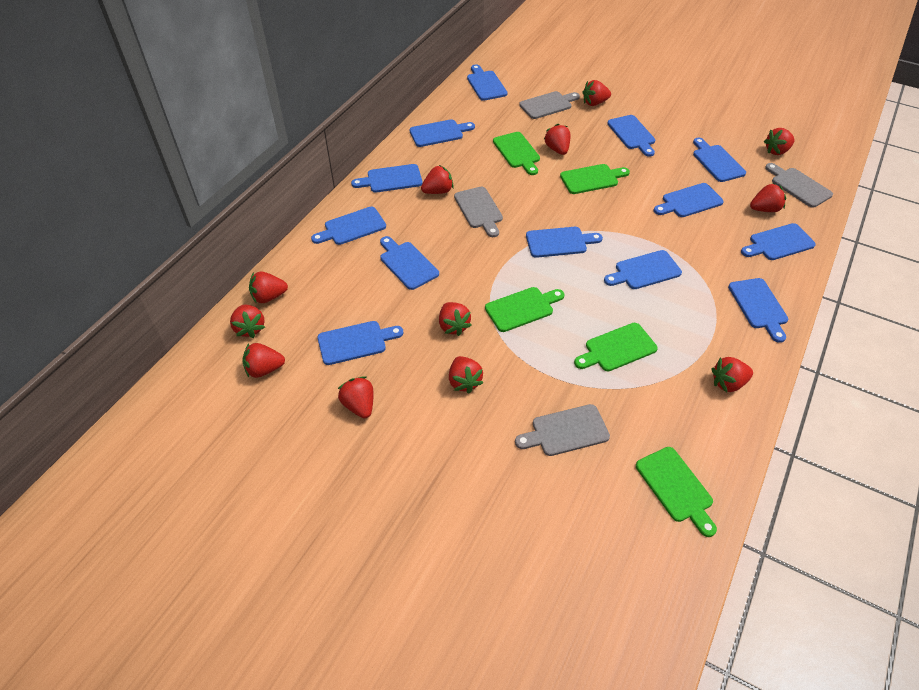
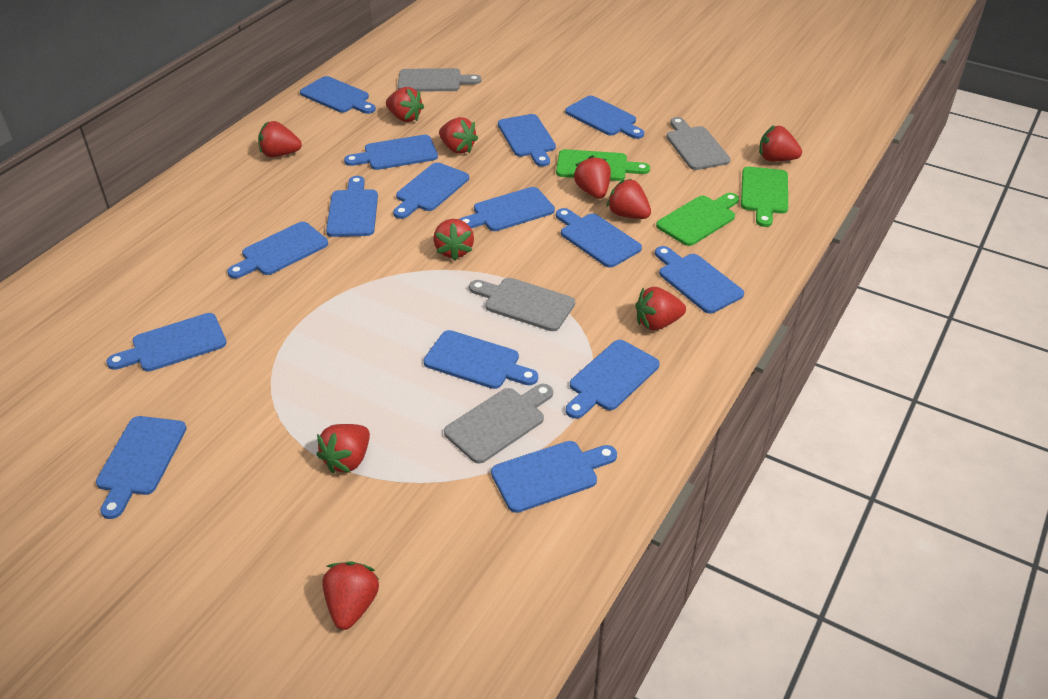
blue cutting board: 13 -> 15
green cutting board: 5 -> 3
red strawberry: 12 -> 10

